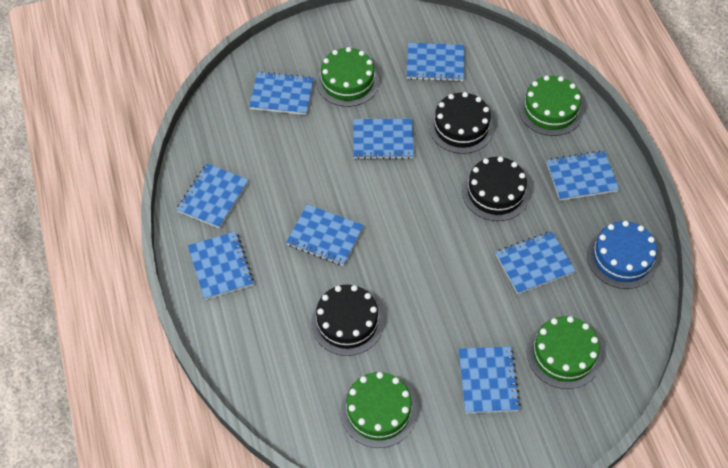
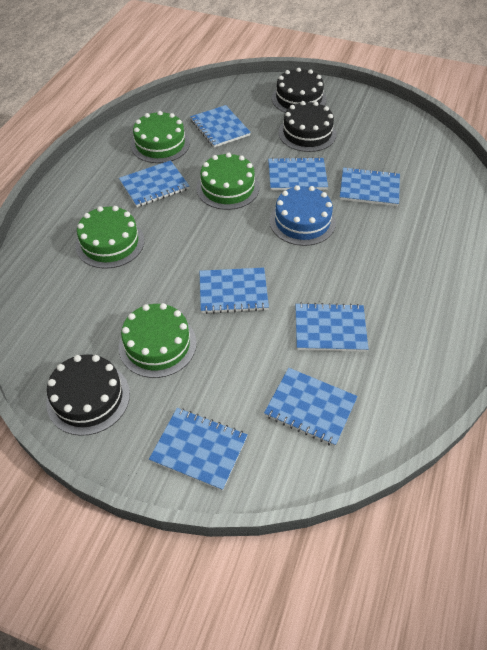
blue notebook: 9 -> 8

